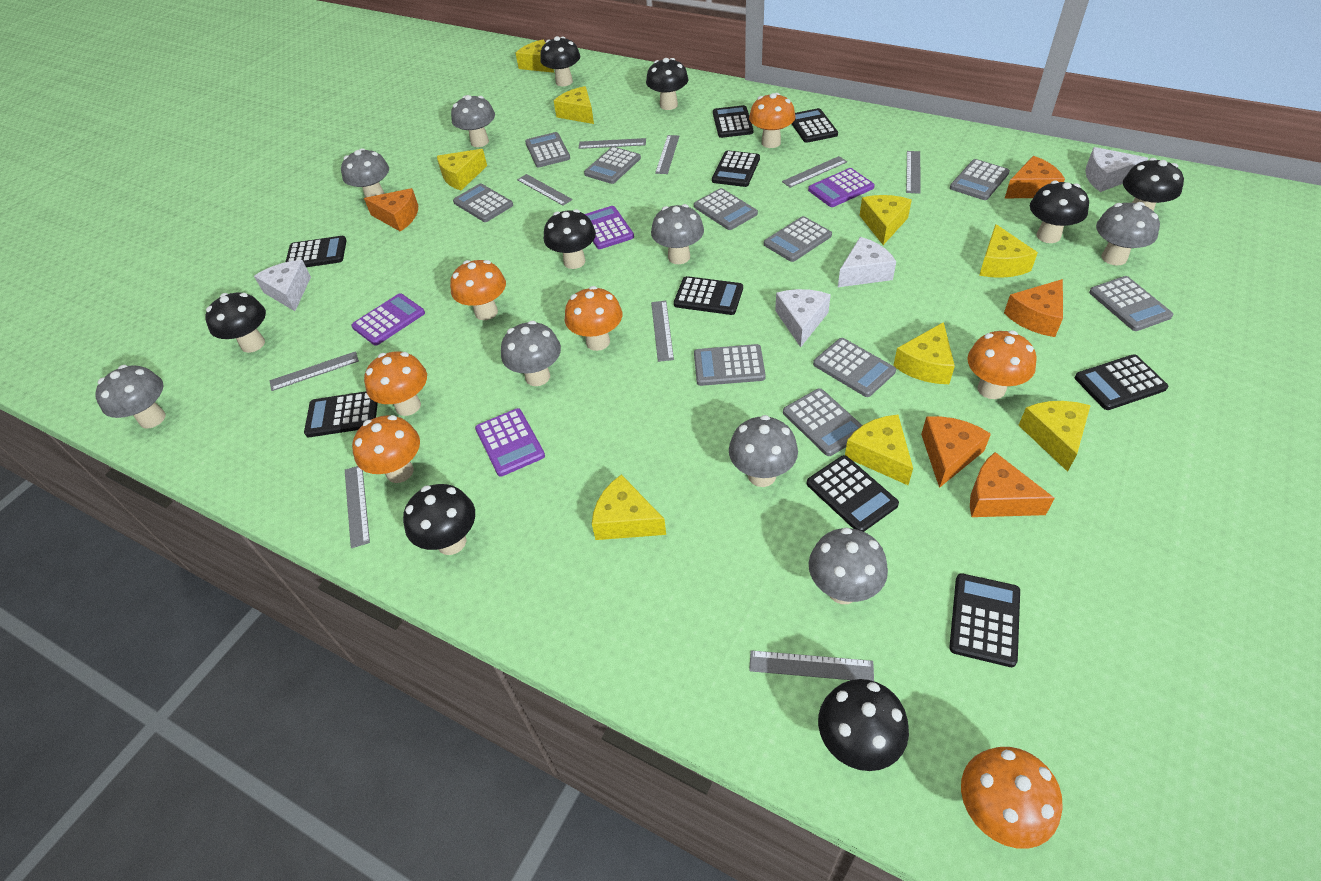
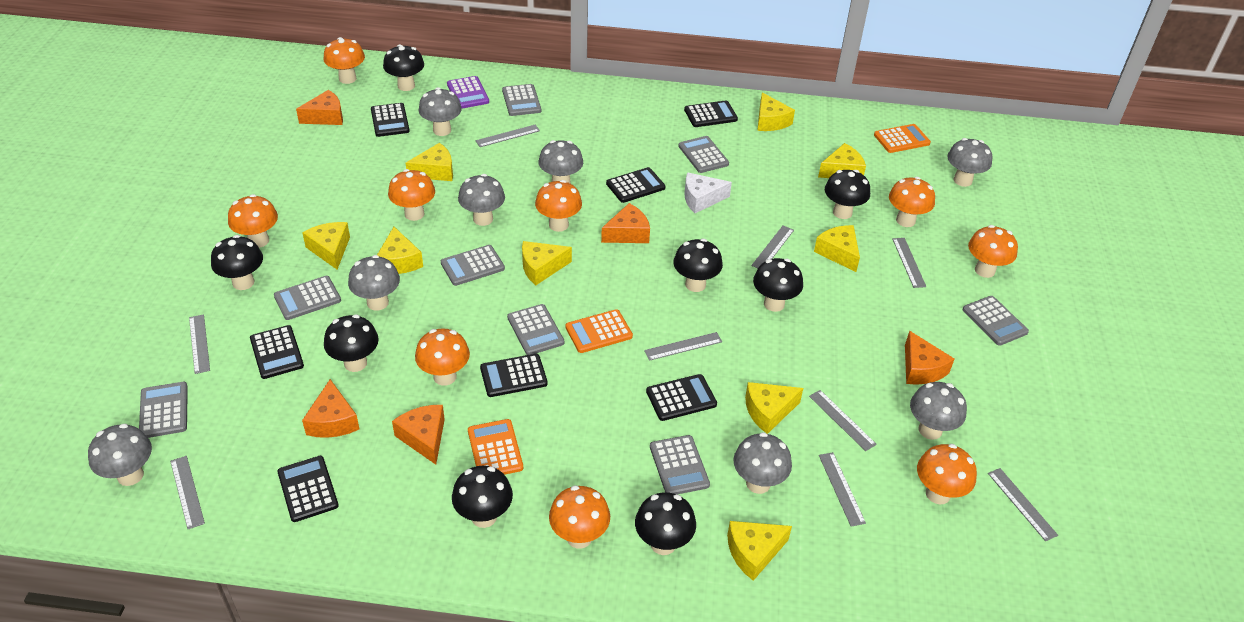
black calculator: 9 -> 7
grey calculator: 10 -> 8
orange calculator: 0 -> 3
orange mushroom: 7 -> 9
purple calculator: 4 -> 1
white cheese: 4 -> 1

